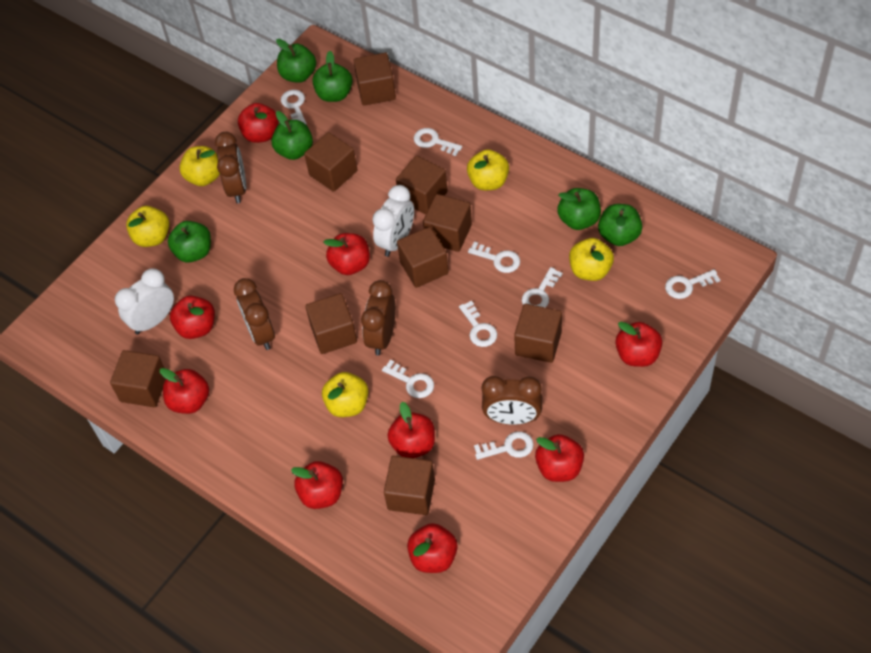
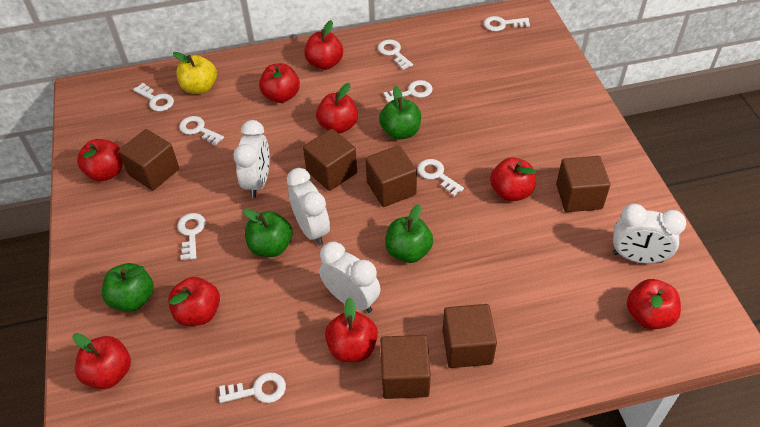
brown clock: 4 -> 0
brown cube: 9 -> 6
green apple: 6 -> 4
white clock: 2 -> 4
yellow apple: 5 -> 1

